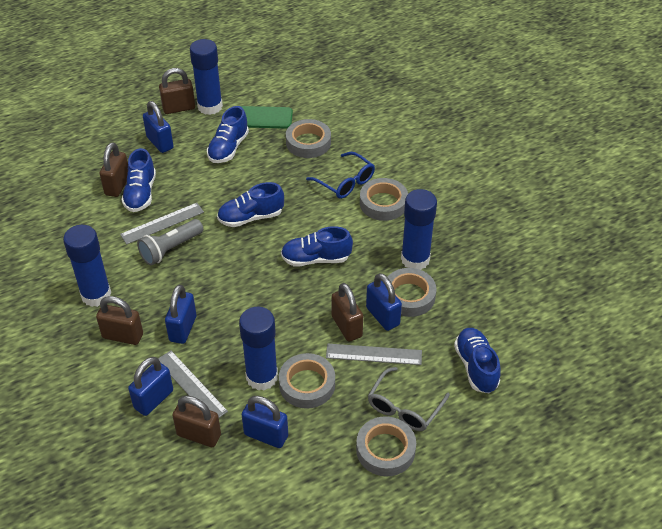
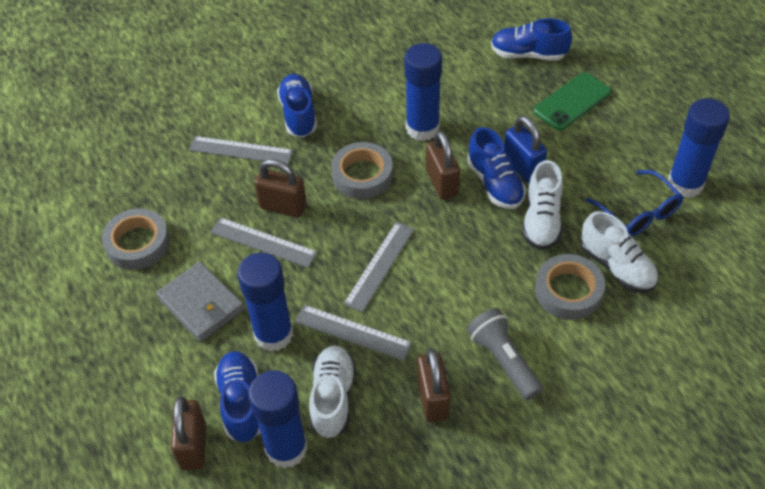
blue padlock: 5 -> 1
blue shoe: 5 -> 4
brown padlock: 5 -> 4
grey glasses: 1 -> 0
grey ruler: 3 -> 4
grey tape: 5 -> 3
grey wallet: 0 -> 1
white shoe: 0 -> 3

